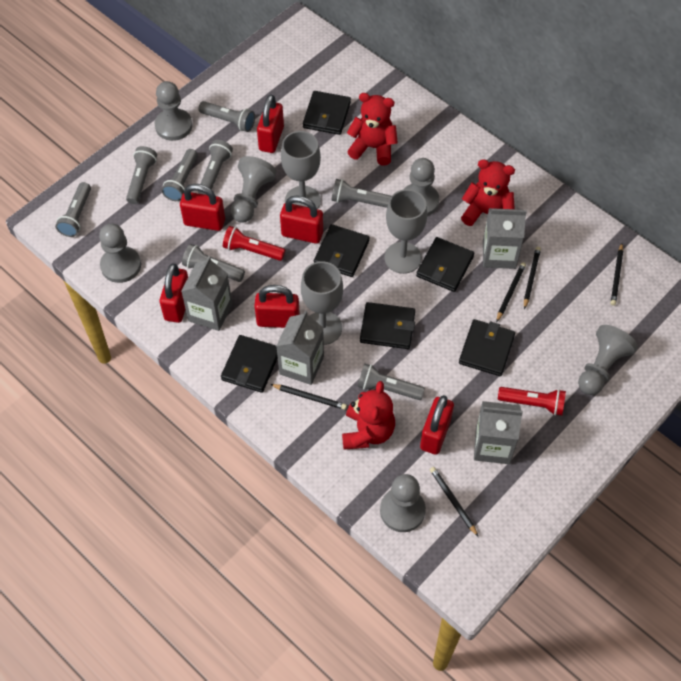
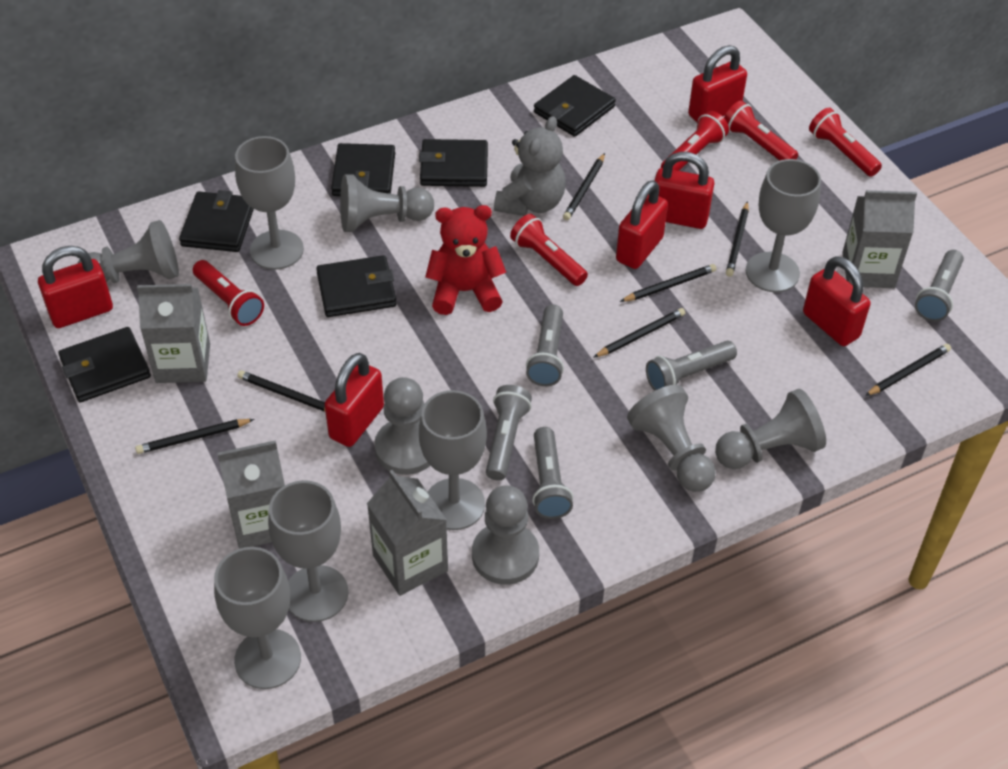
black pencil: 5 -> 7
grey flashlight: 8 -> 5
grey goblet: 3 -> 5
grey teddy bear: 0 -> 1
red flashlight: 2 -> 5
red teddy bear: 3 -> 1

